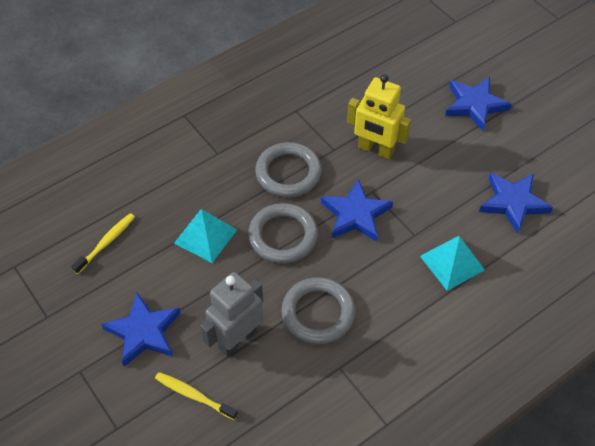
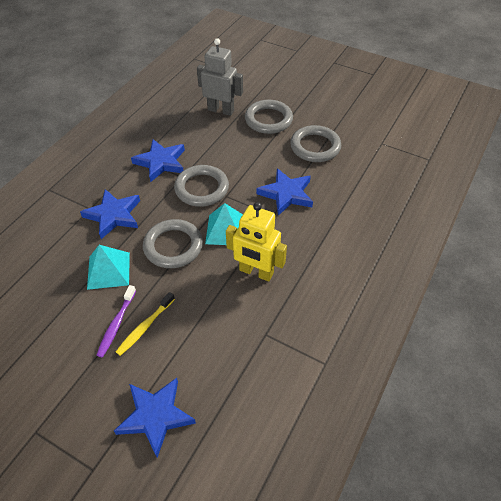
grey ring: 3 -> 4
purple toothbrush: 0 -> 1
yellow toothbrush: 2 -> 1

